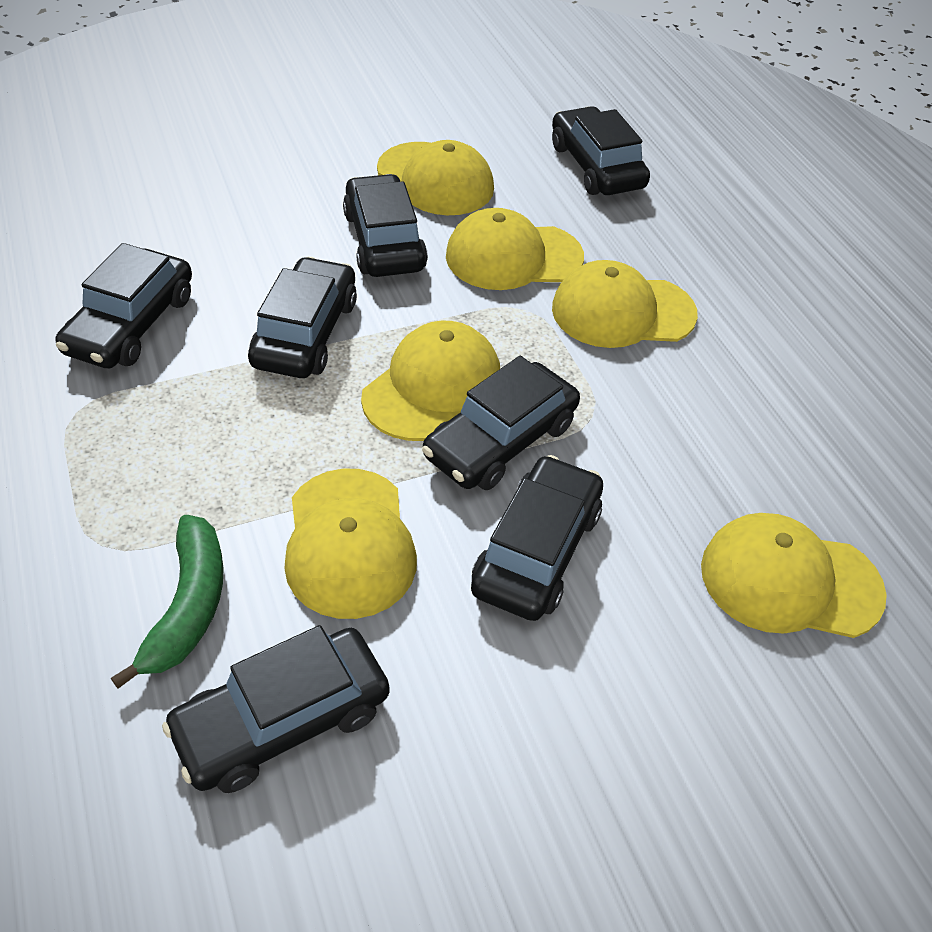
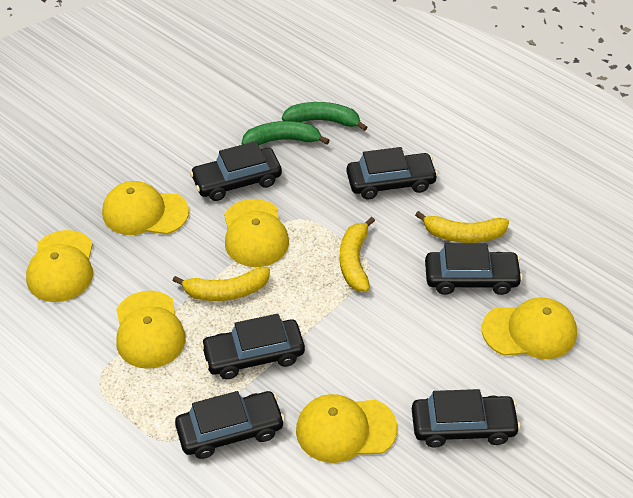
black car: 7 -> 6
green banana: 1 -> 2
yellow banana: 0 -> 3

